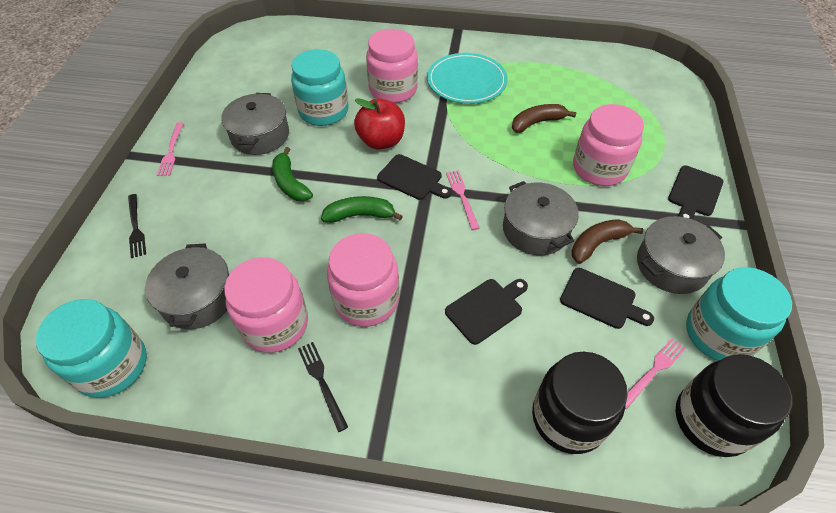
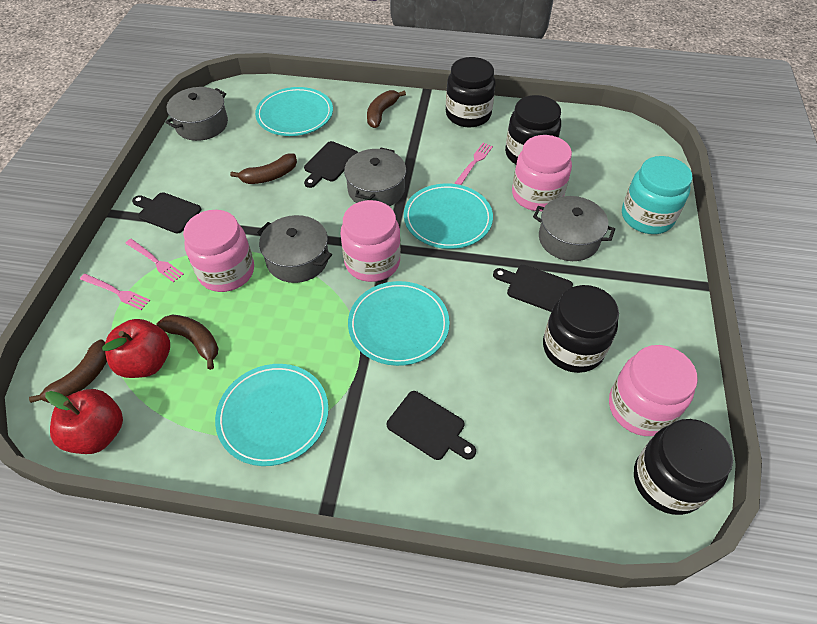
black fork: 2 -> 0
black jar: 2 -> 4
brown banana: 2 -> 4
green banana: 2 -> 0
red apple: 1 -> 2
turquoise jar: 3 -> 1
turquoise plate: 1 -> 4

